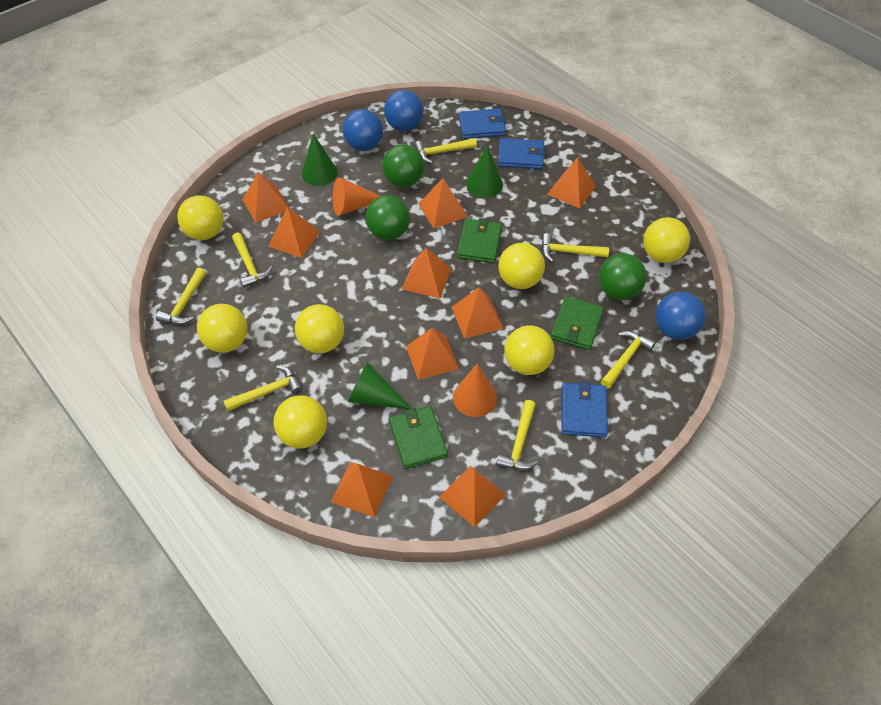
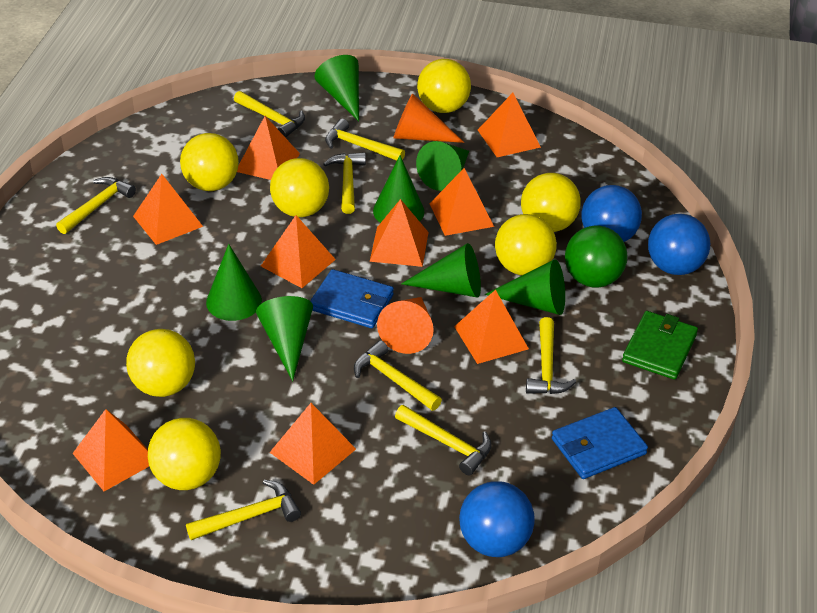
blue wallet: 3 -> 2
green ball: 3 -> 1
green cone: 3 -> 7
green wallet: 3 -> 1
yellow hammer: 7 -> 8

